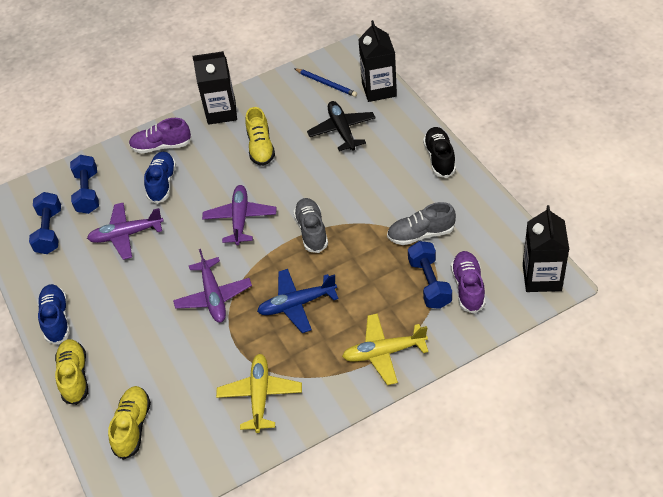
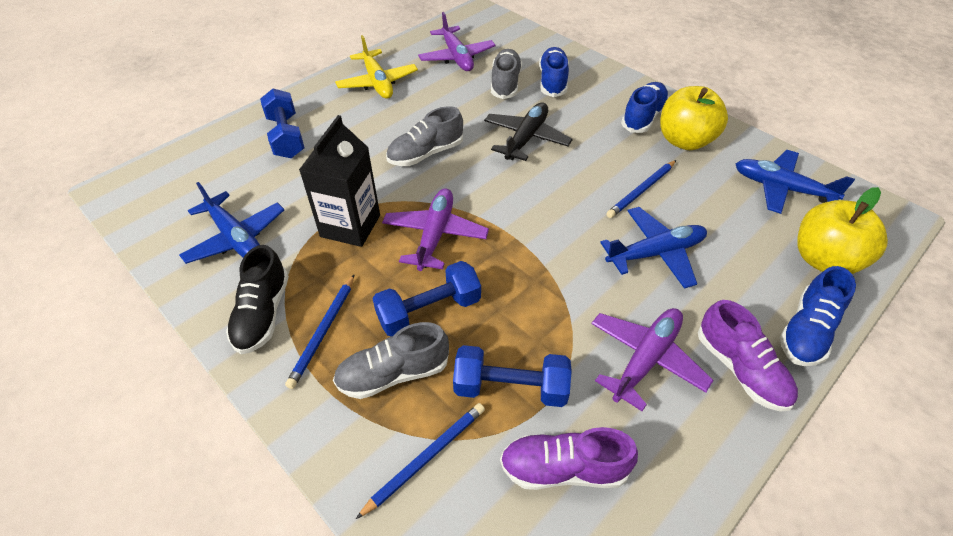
black carton: 3 -> 1
blue pencil: 1 -> 3
blue plane: 1 -> 3
blue shoe: 2 -> 3
grey shoe: 2 -> 3
yellow apple: 0 -> 2
yellow plane: 2 -> 1
yellow shoe: 3 -> 0

